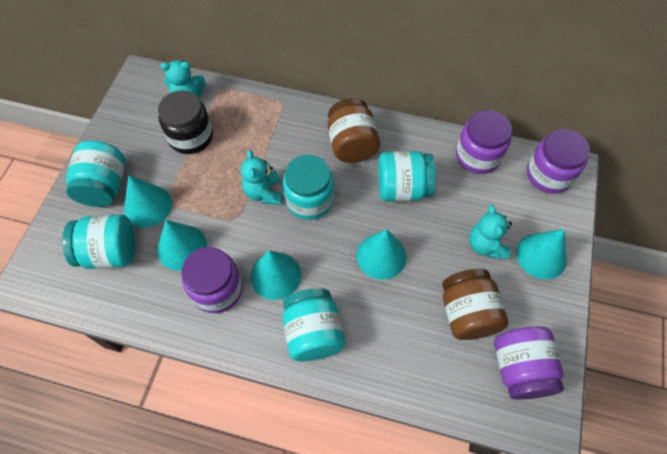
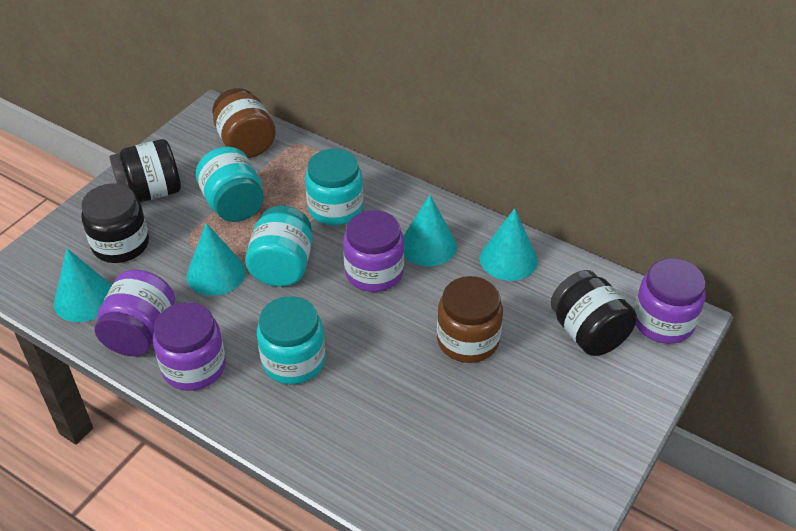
black jar: 1 -> 3
turquoise cone: 5 -> 4
turquoise jar: 5 -> 4
turquoise teddy bear: 3 -> 0

